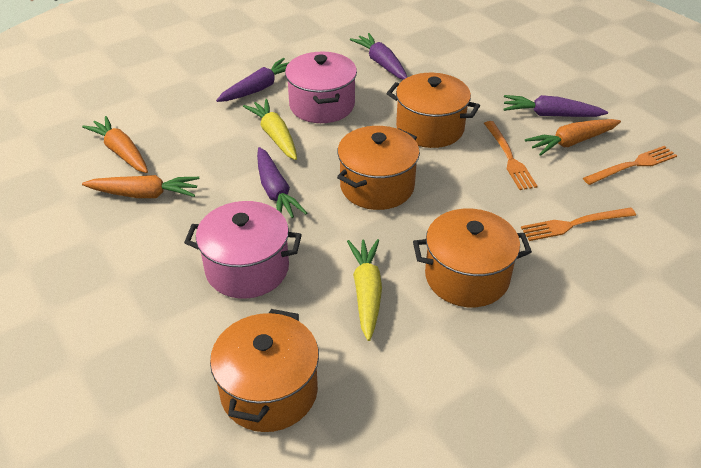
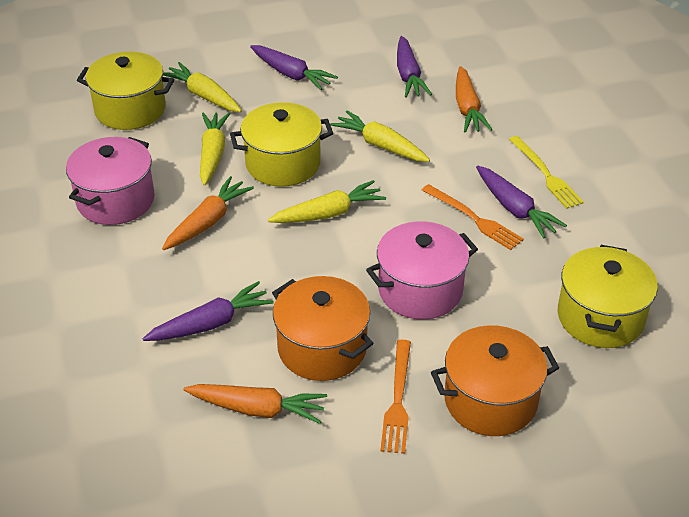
orange fork: 3 -> 2
orange pot: 4 -> 2
yellow carrot: 2 -> 4
yellow fork: 0 -> 1
yellow pot: 0 -> 3

